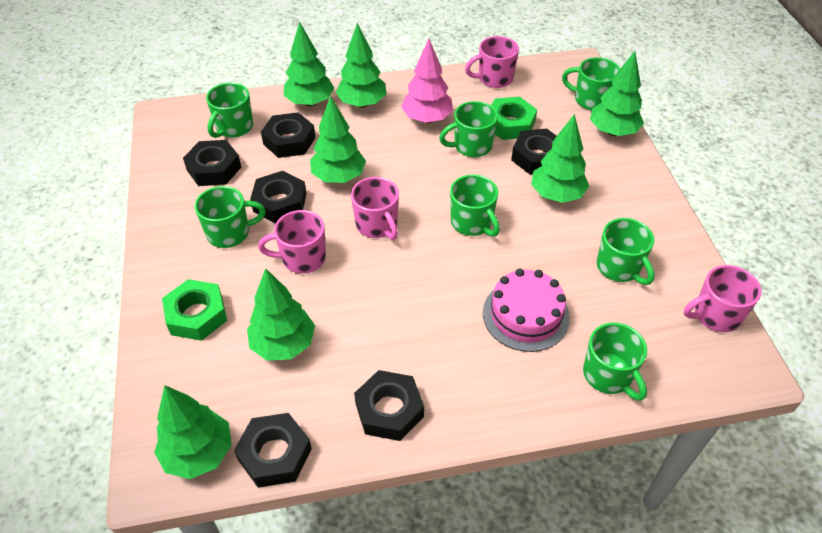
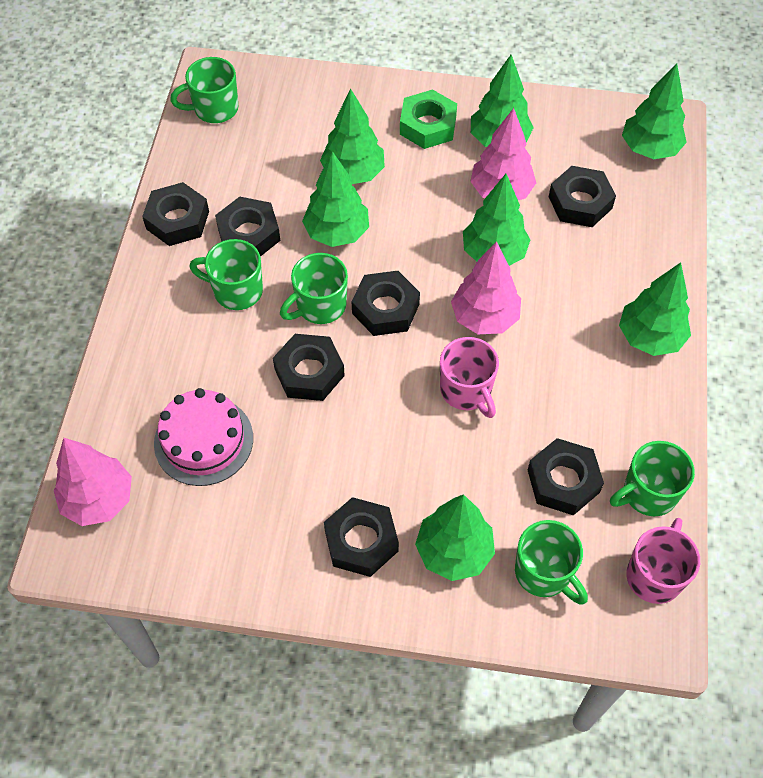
black nut: 6 -> 7
green mug: 7 -> 5
green nut: 2 -> 1
pink mug: 4 -> 2
pink tree: 1 -> 3

